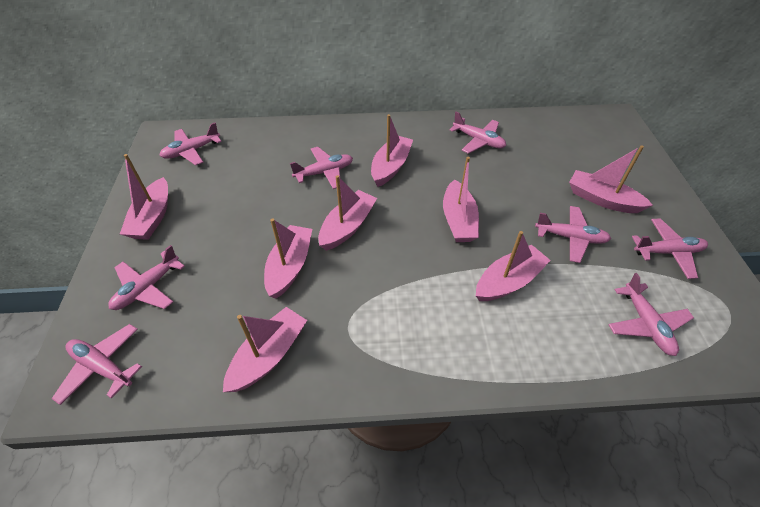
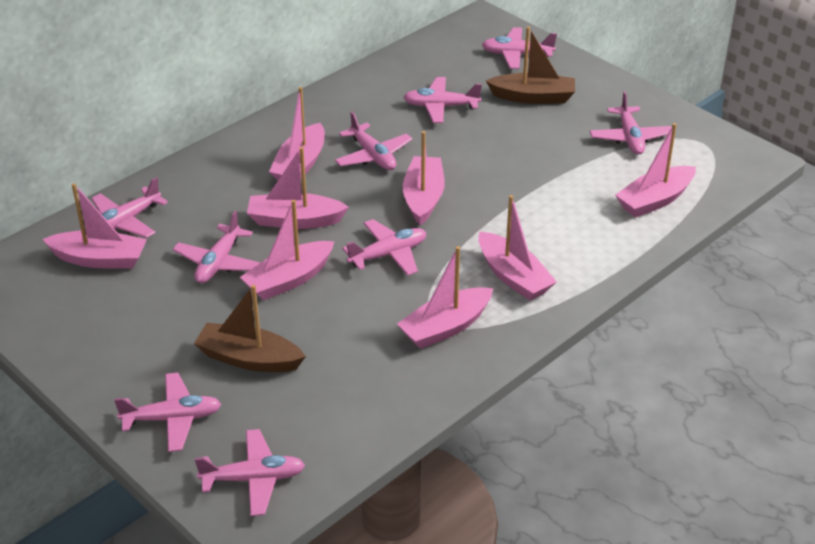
brown boat: 0 -> 2
pink plane: 8 -> 9

